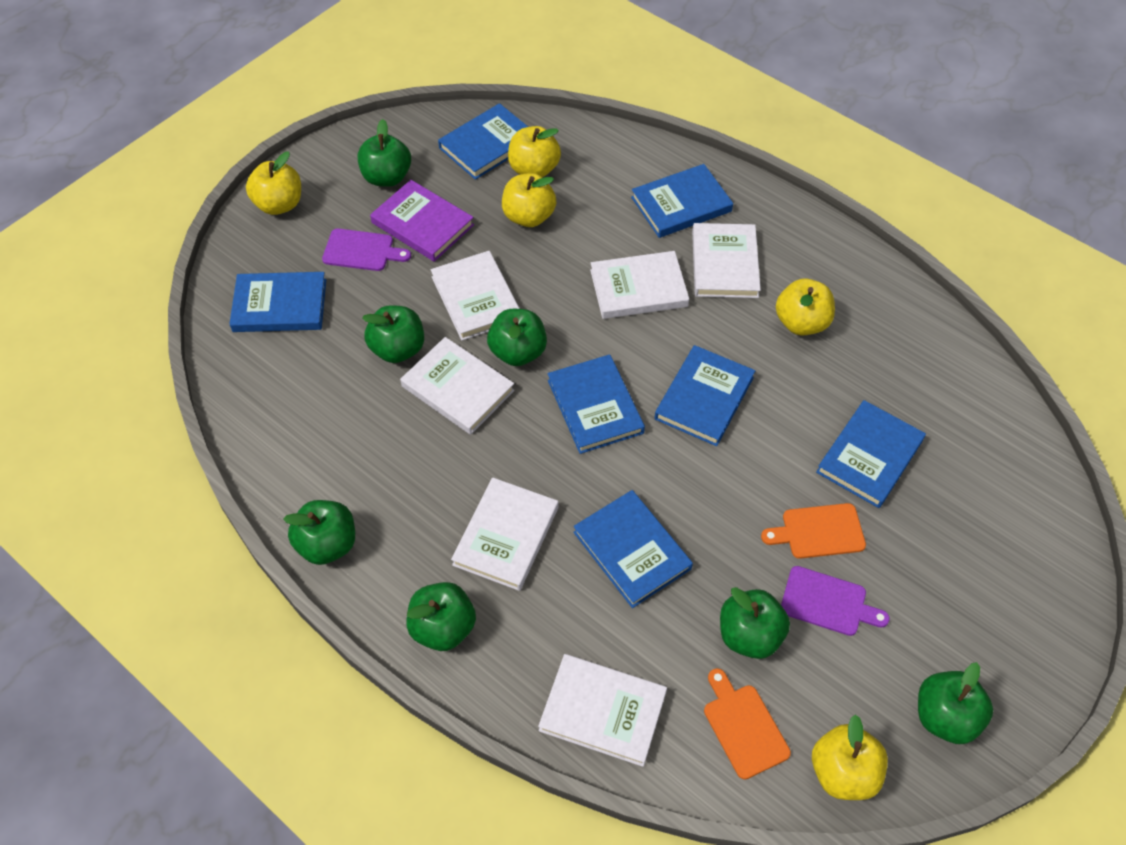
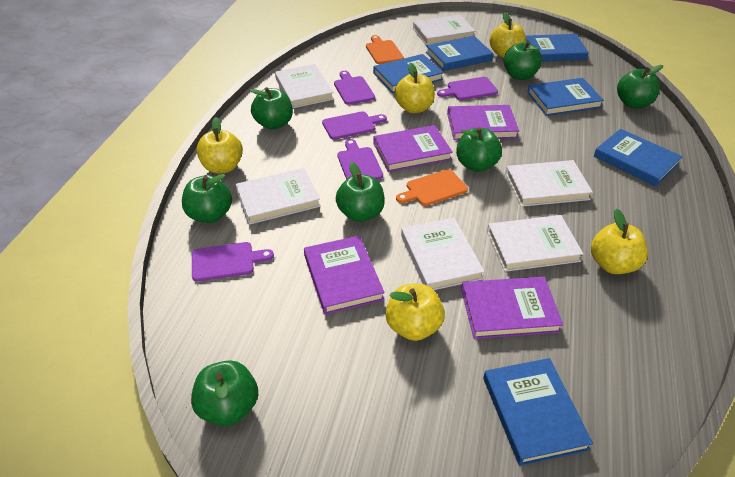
blue book: 7 -> 6
purple book: 1 -> 4
purple cutting board: 2 -> 5

